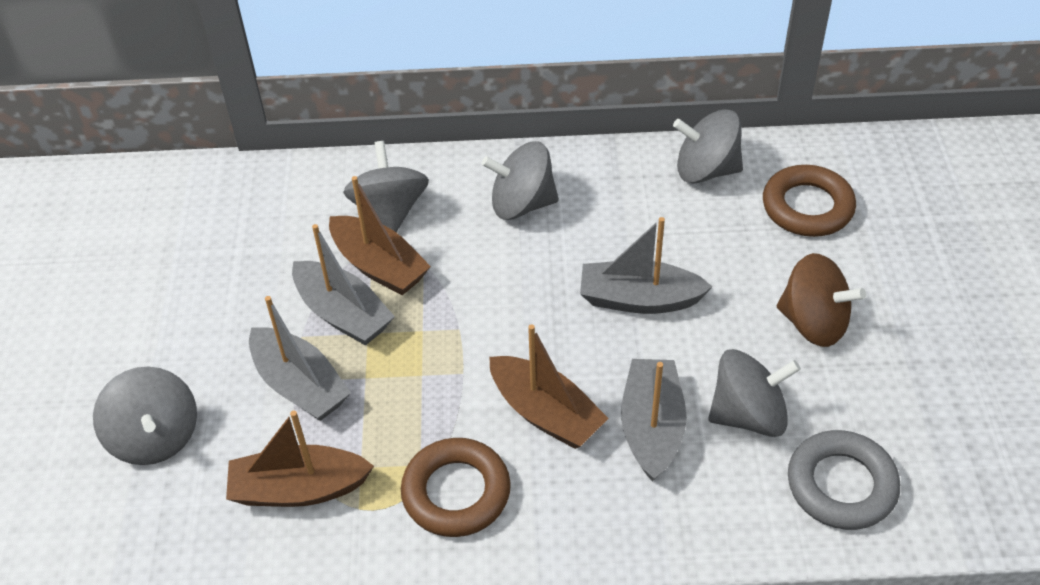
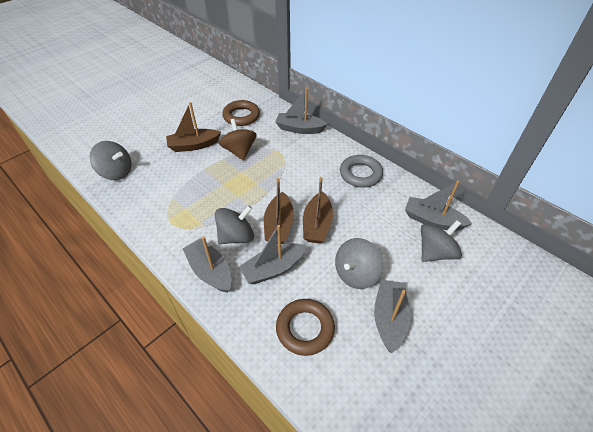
grey boat: 4 -> 5
grey spinning top: 5 -> 4

